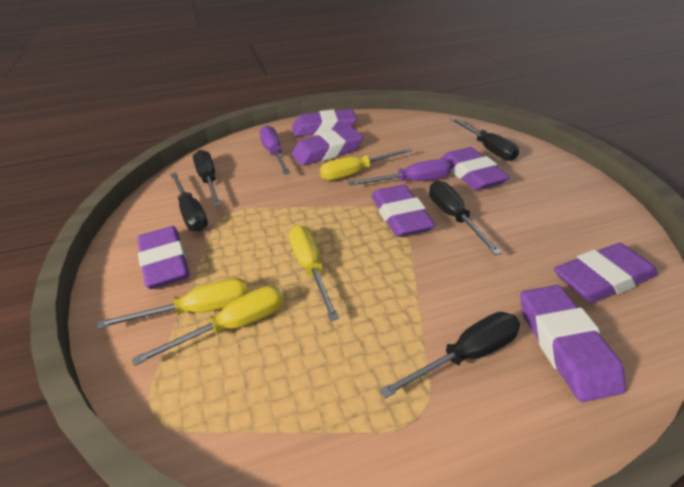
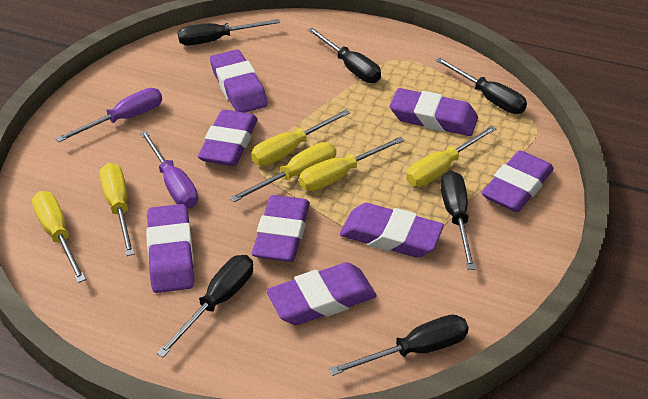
black screwdriver: 5 -> 6
purple eraser: 7 -> 8
yellow screwdriver: 4 -> 6

